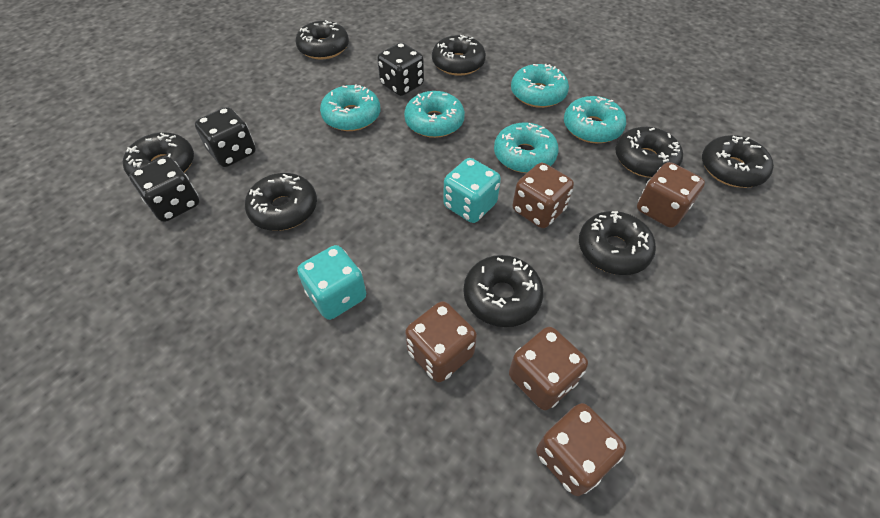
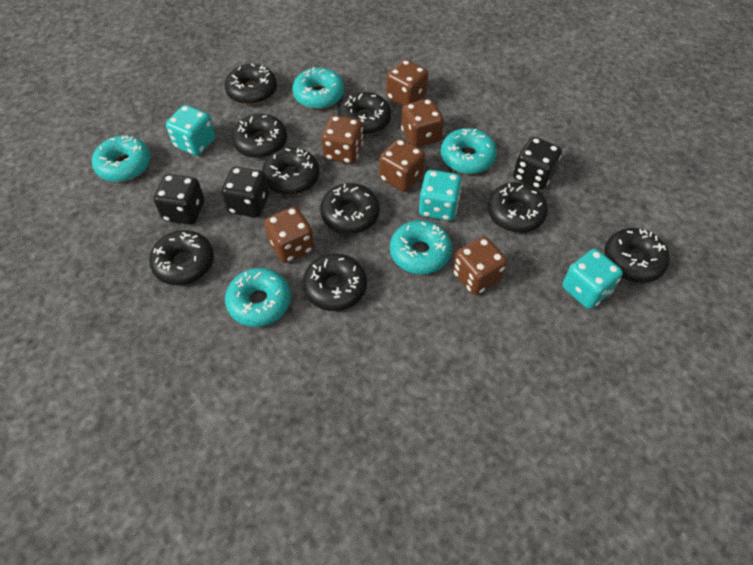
black donut: 8 -> 9
brown dice: 5 -> 6
turquoise dice: 2 -> 3

